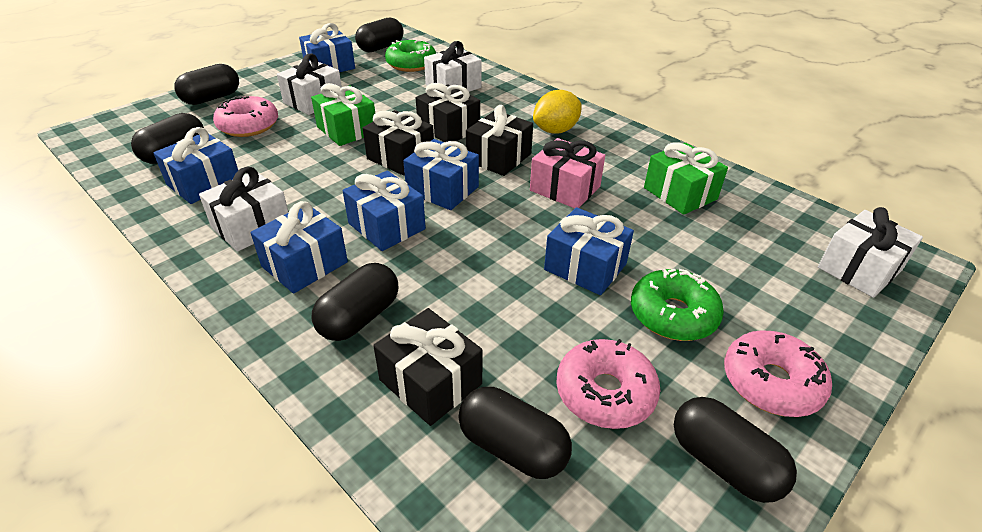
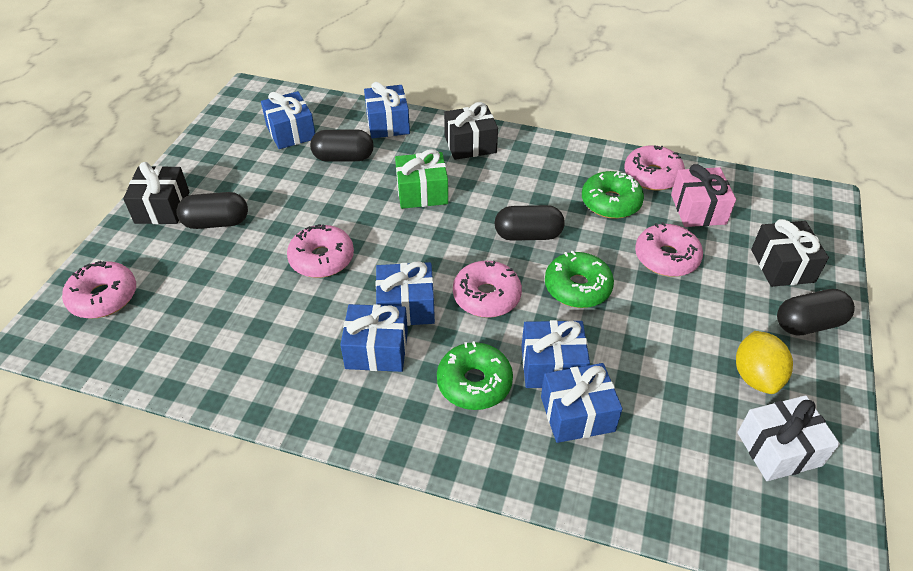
black capsule: 6 -> 4
black gift: 4 -> 3
green donut: 2 -> 3
green gift: 2 -> 1
pink donut: 3 -> 5
white gift: 4 -> 1

